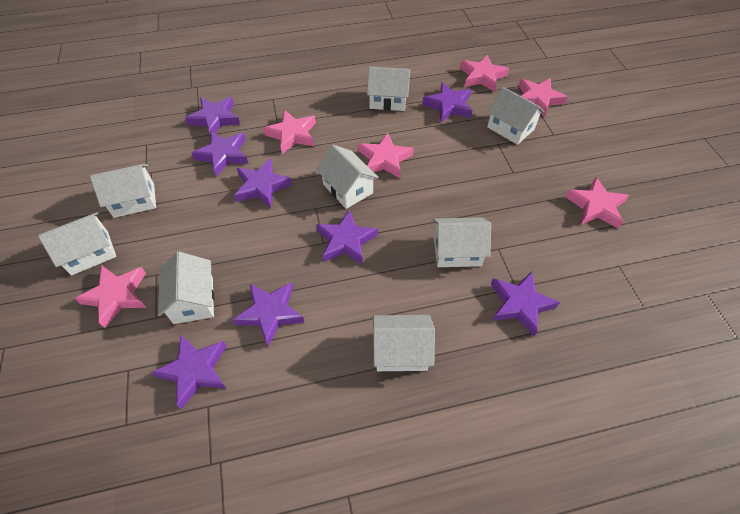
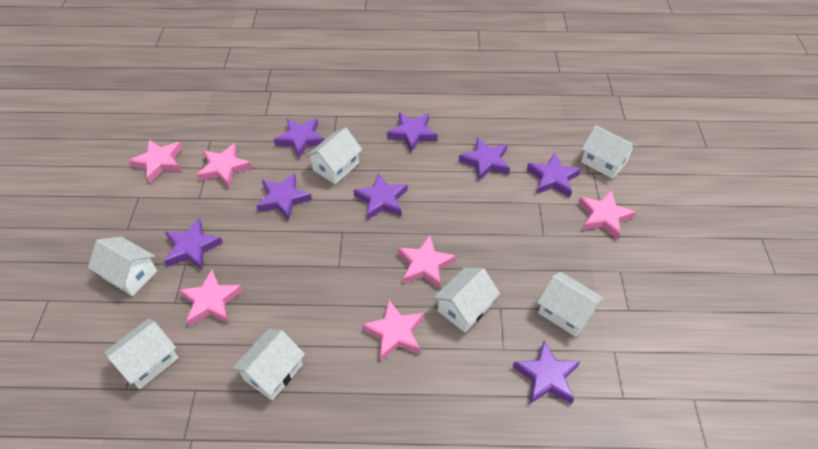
white house: 8 -> 7

